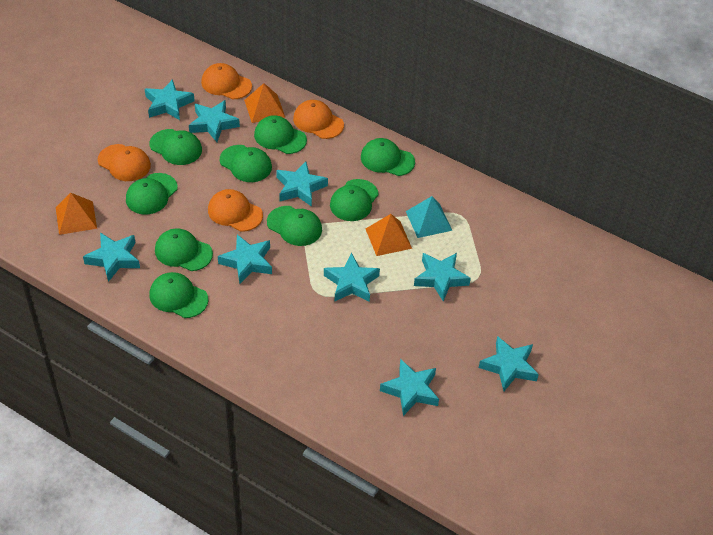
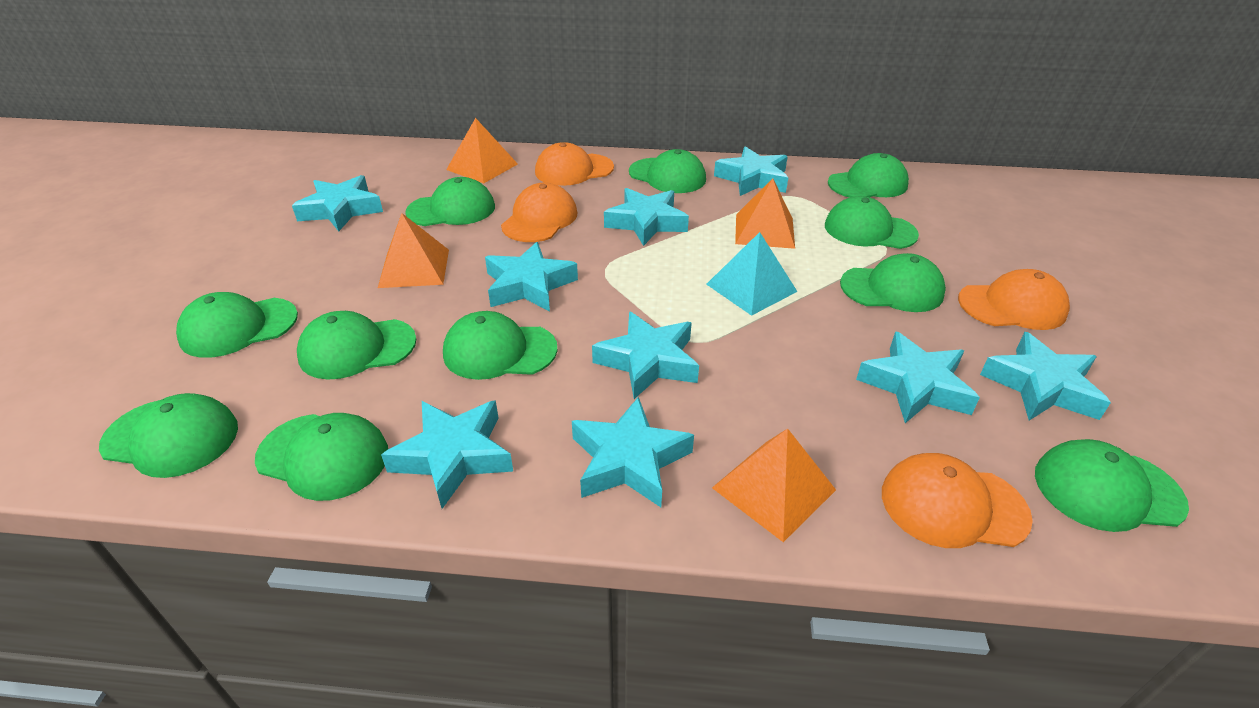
green cap: 9 -> 11
orange pyramid: 3 -> 4

